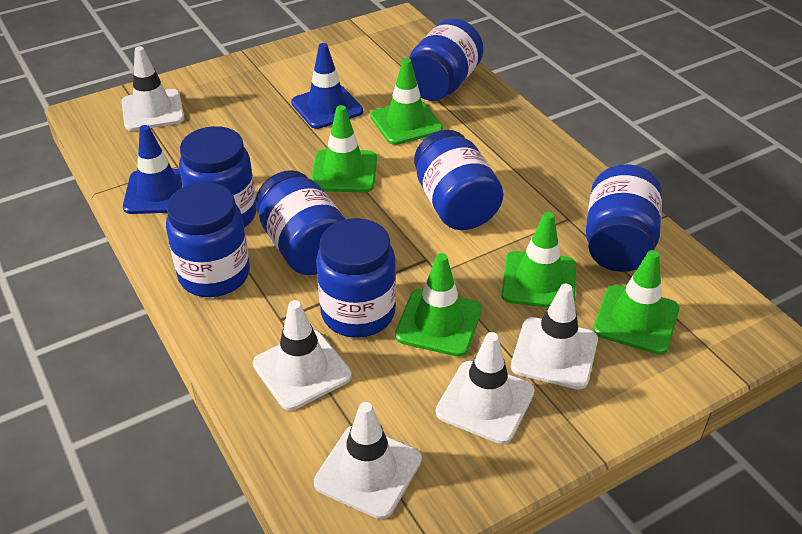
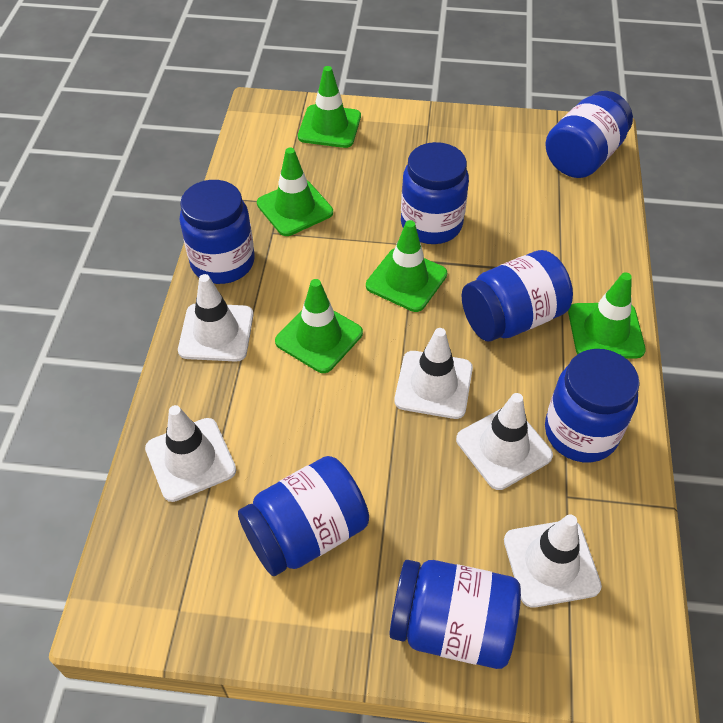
blue traffic cone: 2 -> 0

